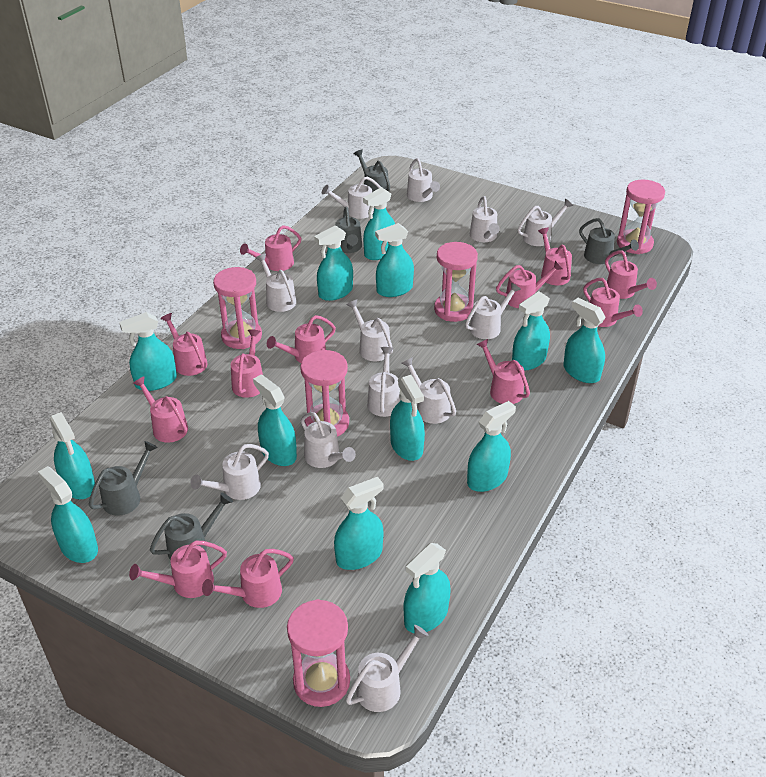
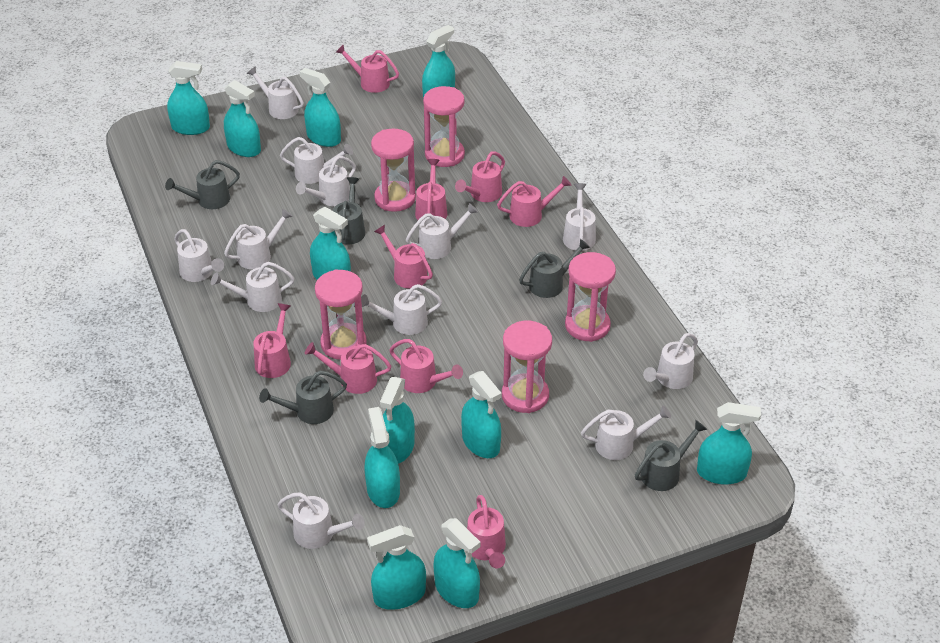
pink watering can: 12 -> 9
turquoise spray bottle: 13 -> 11

